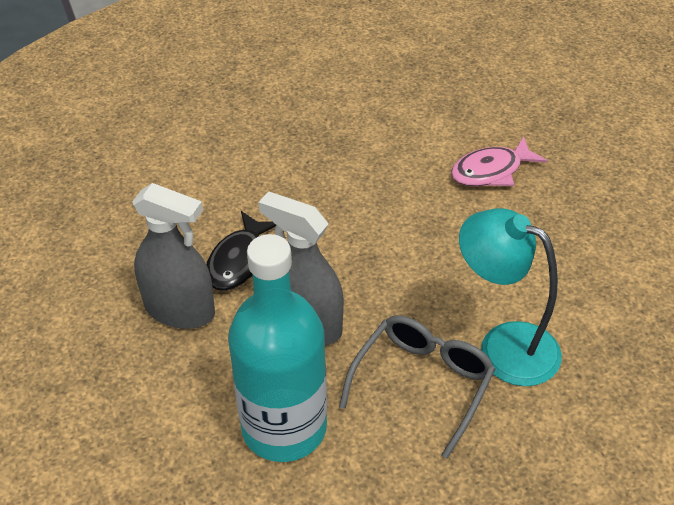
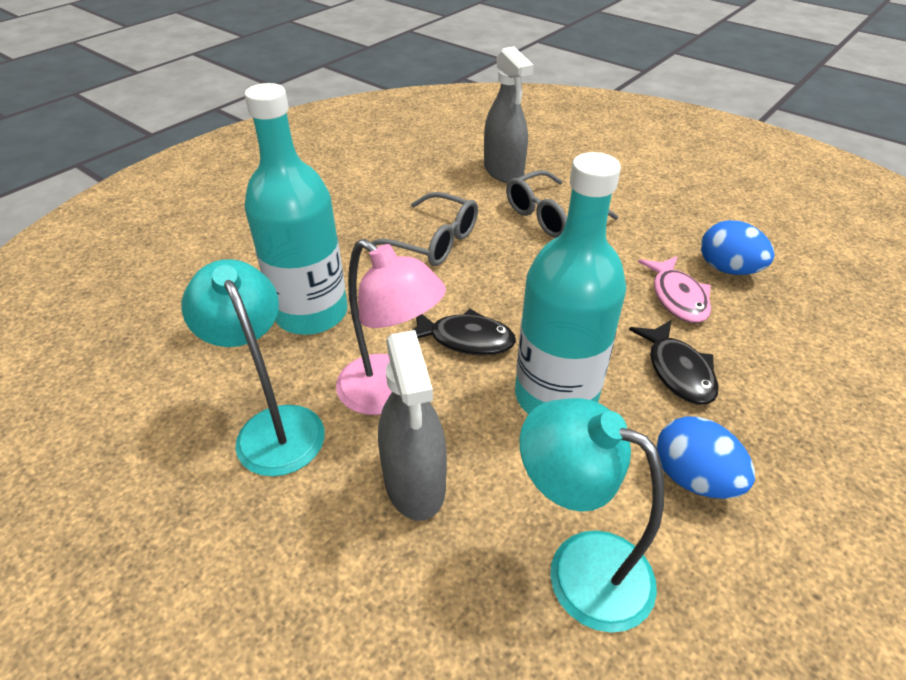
black fish: 1 -> 2
blue egg: 0 -> 2
grey glasses: 1 -> 2
pink lamp: 0 -> 1
turquoise bottle: 1 -> 2
turquoise lamp: 1 -> 2

